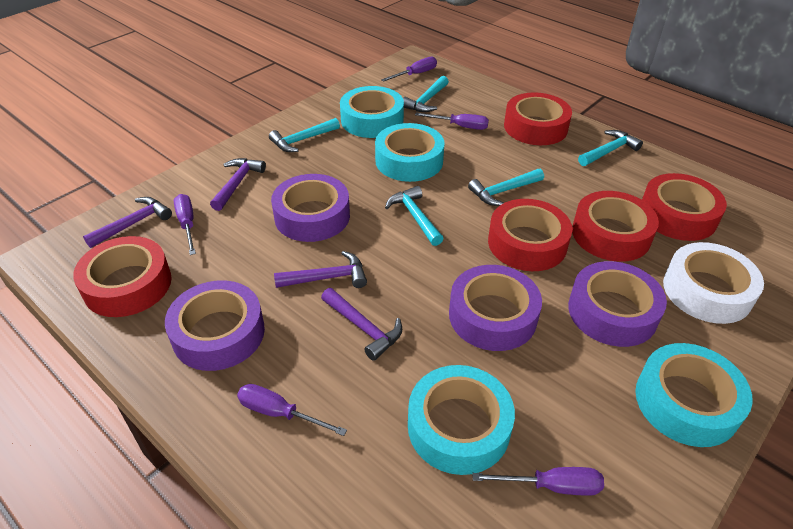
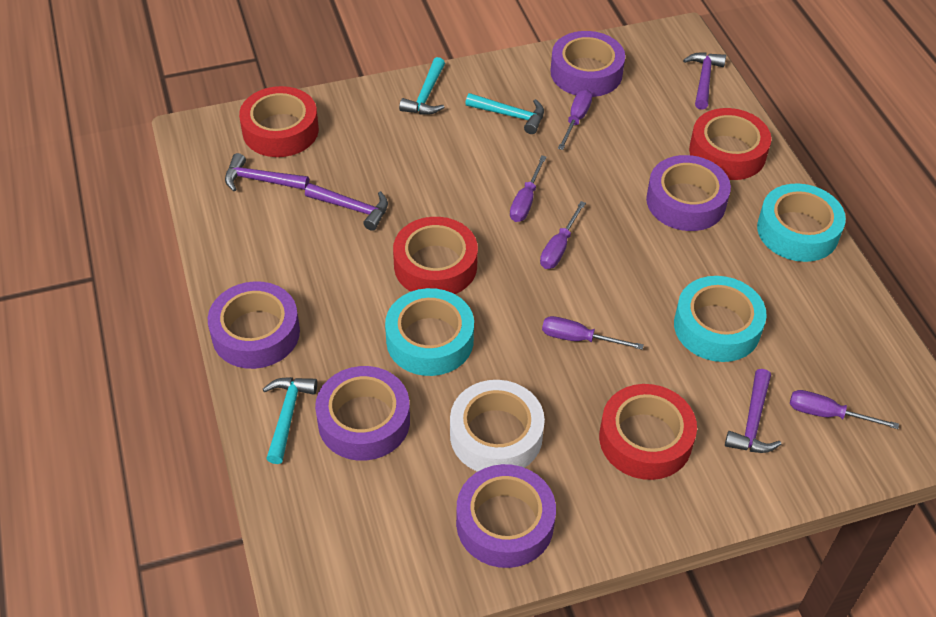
purple tape: 4 -> 5
red tape: 5 -> 4
turquoise hammer: 5 -> 3
turquoise tape: 4 -> 3

